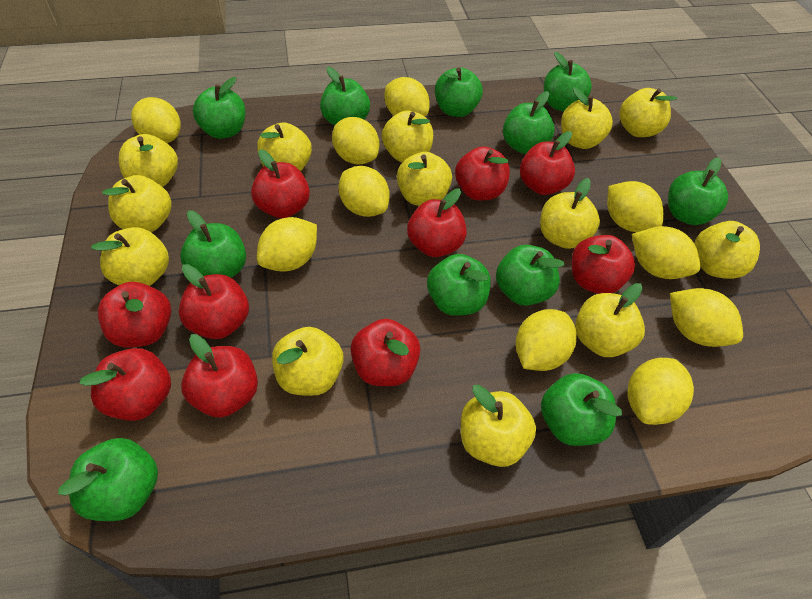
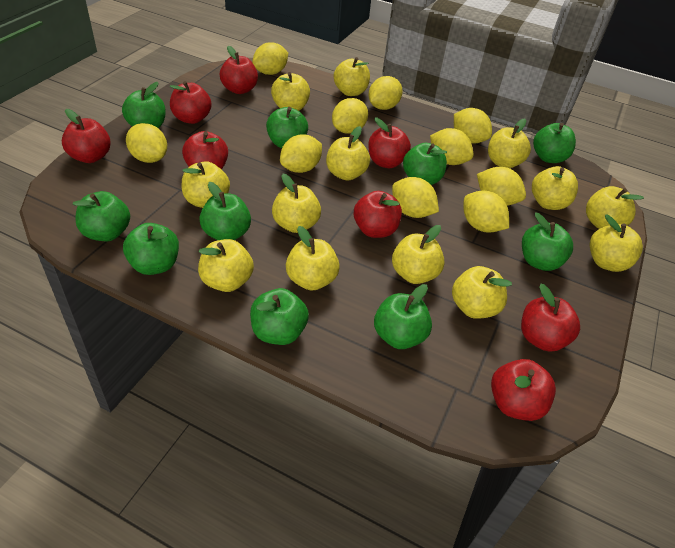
green apple: 11 -> 10
red apple: 10 -> 8

